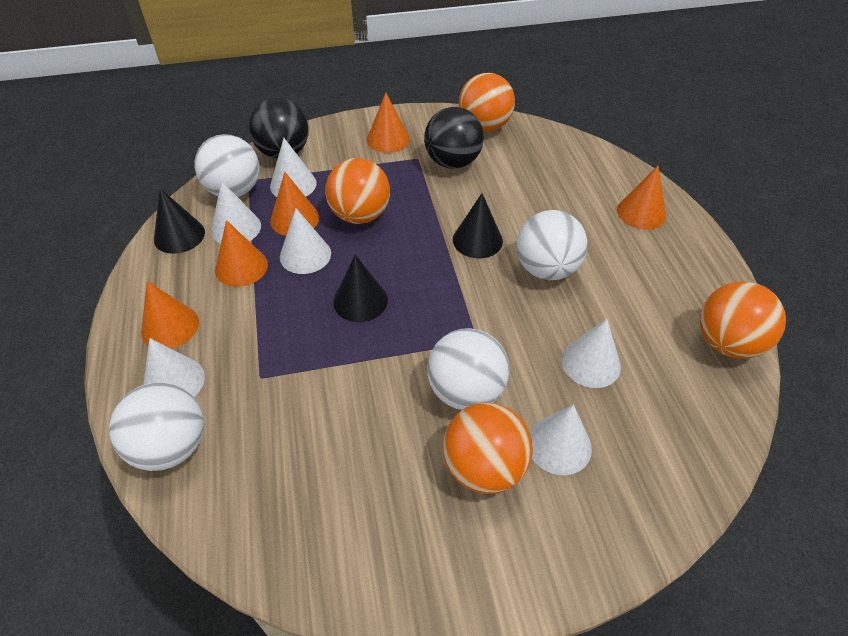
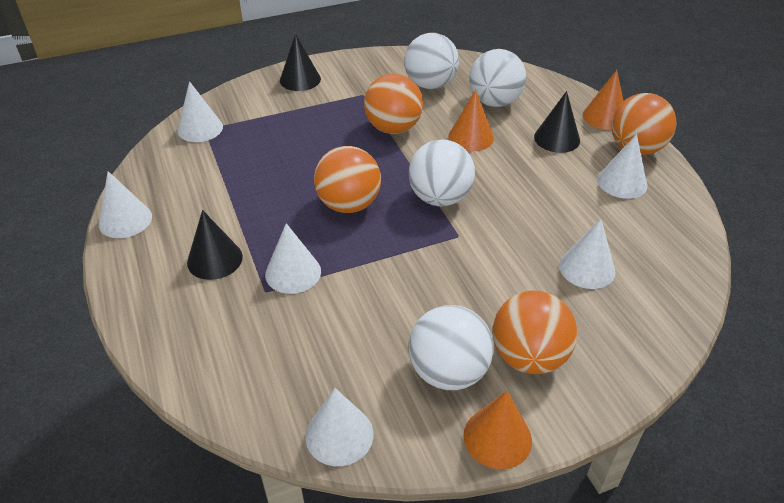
black ball: 2 -> 0
orange cone: 5 -> 3

